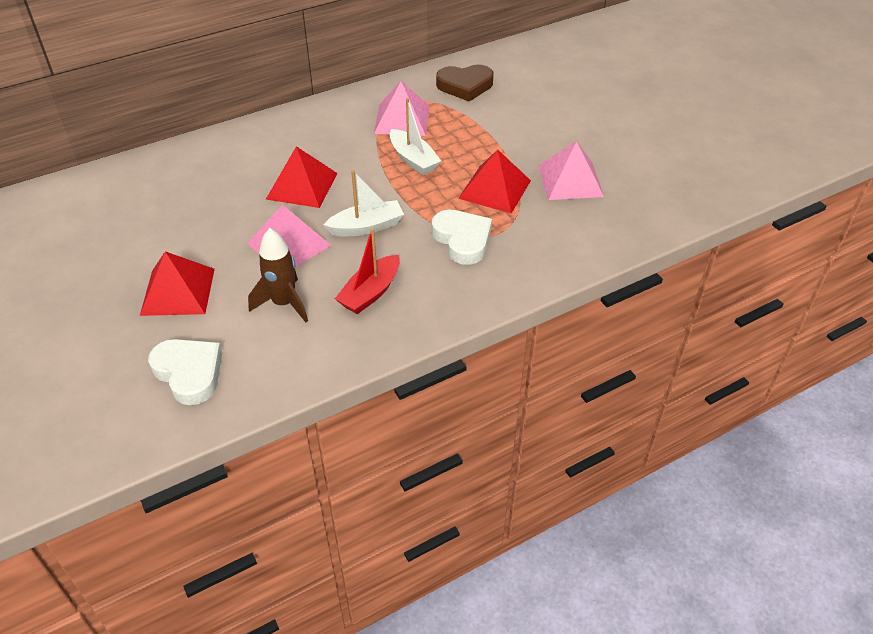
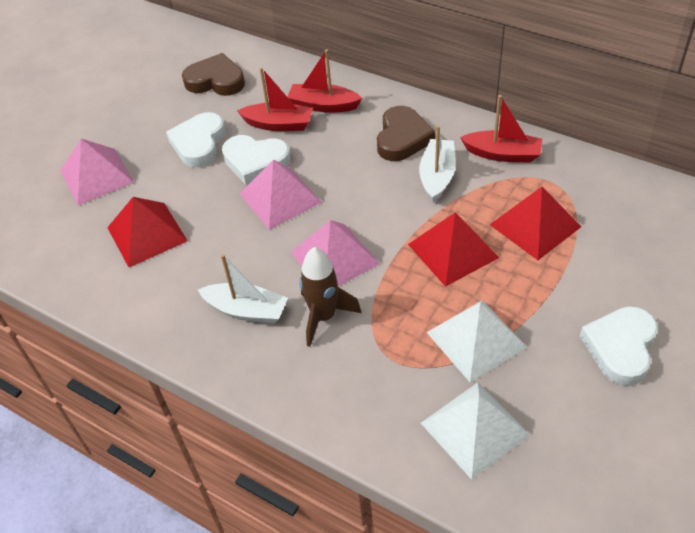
brown heart: 1 -> 2
red boat: 1 -> 3
white heart: 2 -> 3
white pyramid: 0 -> 2

